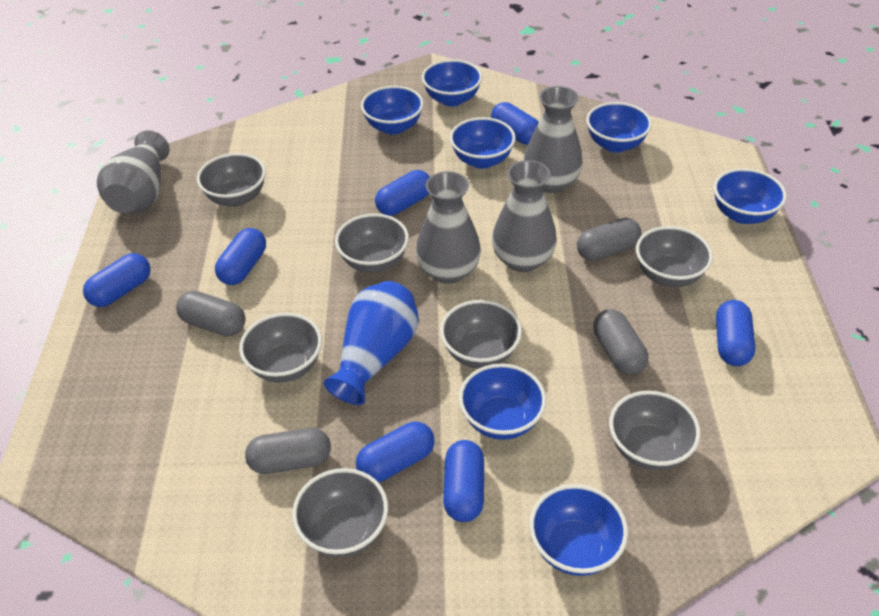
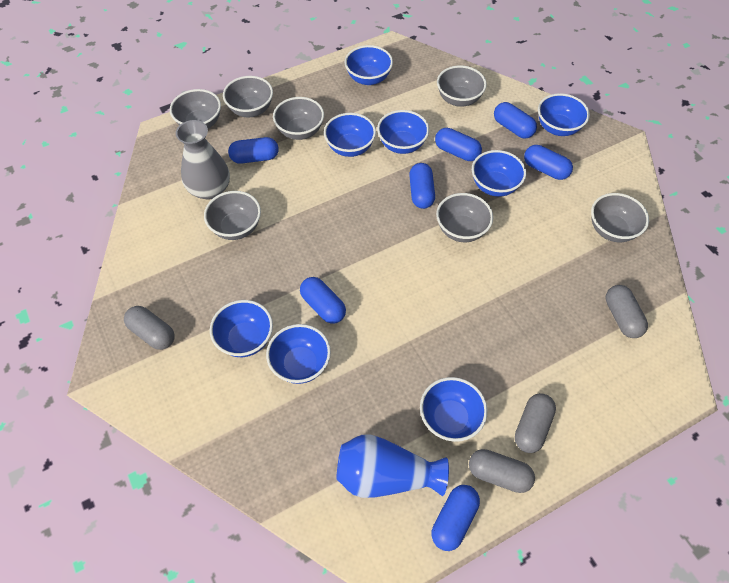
blue bowl: 7 -> 8
grey vase: 4 -> 1

